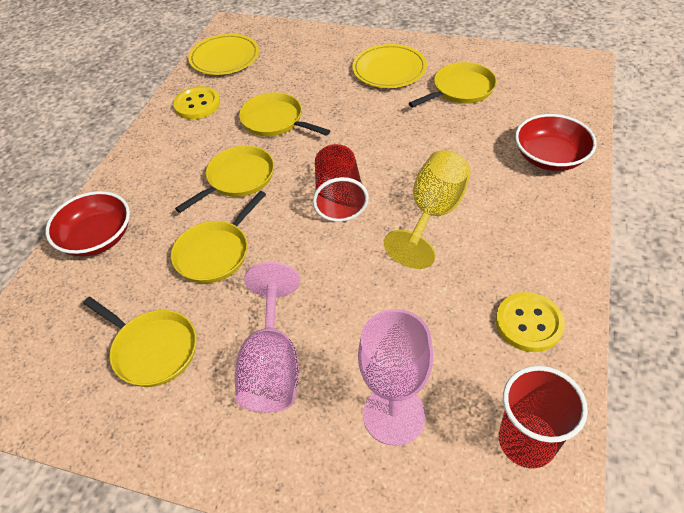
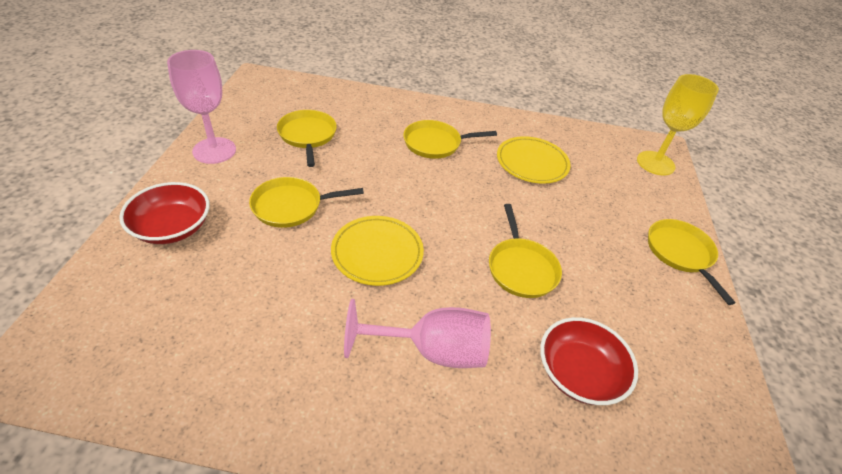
red cup: 2 -> 0
yellow button: 2 -> 0

